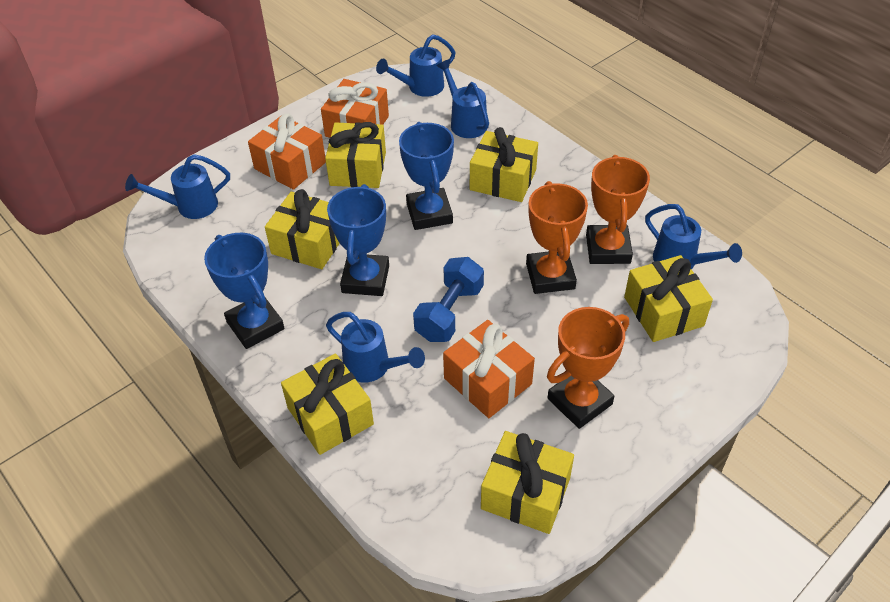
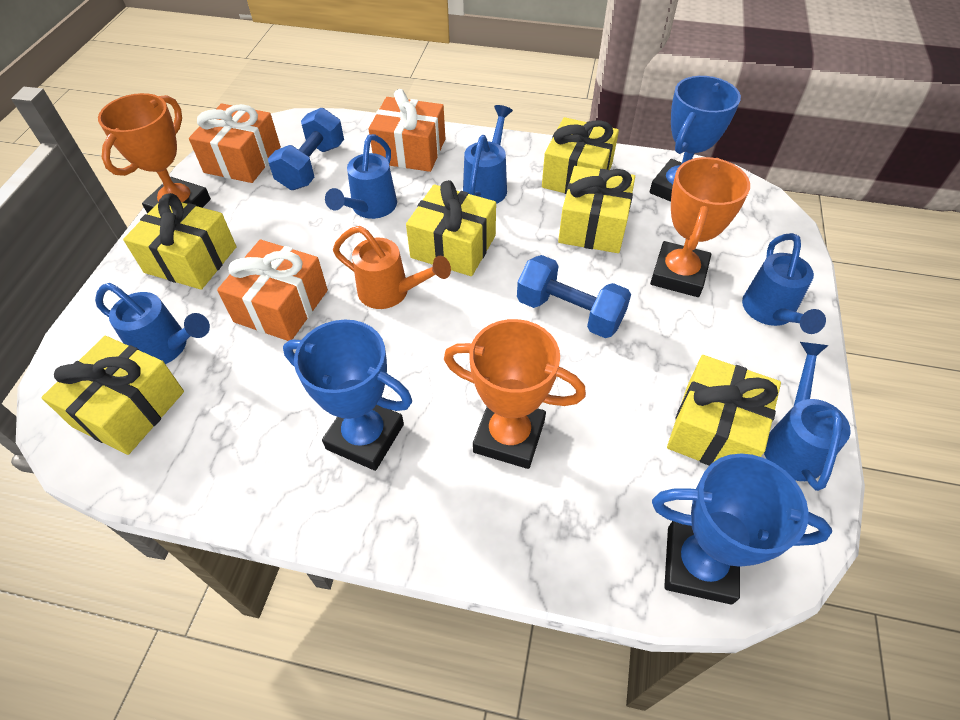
blue dumbbell: 1 -> 2
orange watering can: 0 -> 1

